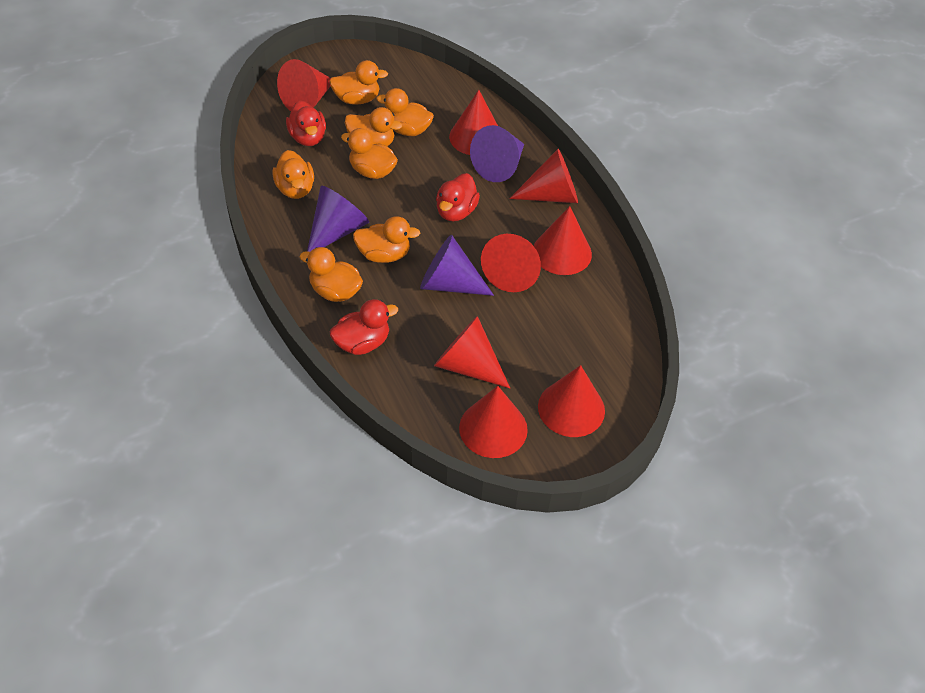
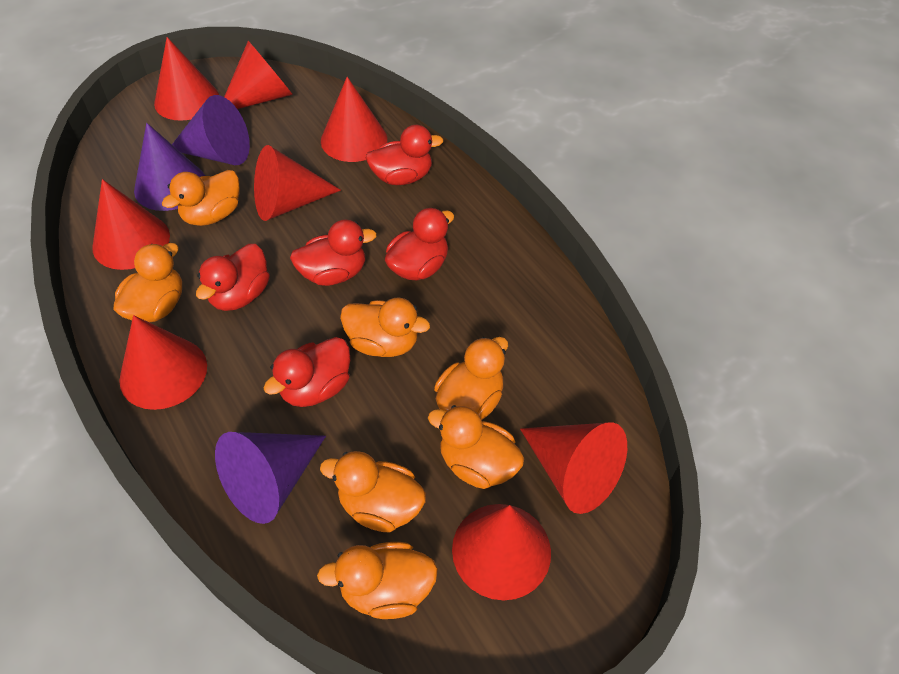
red duck: 3 -> 5

